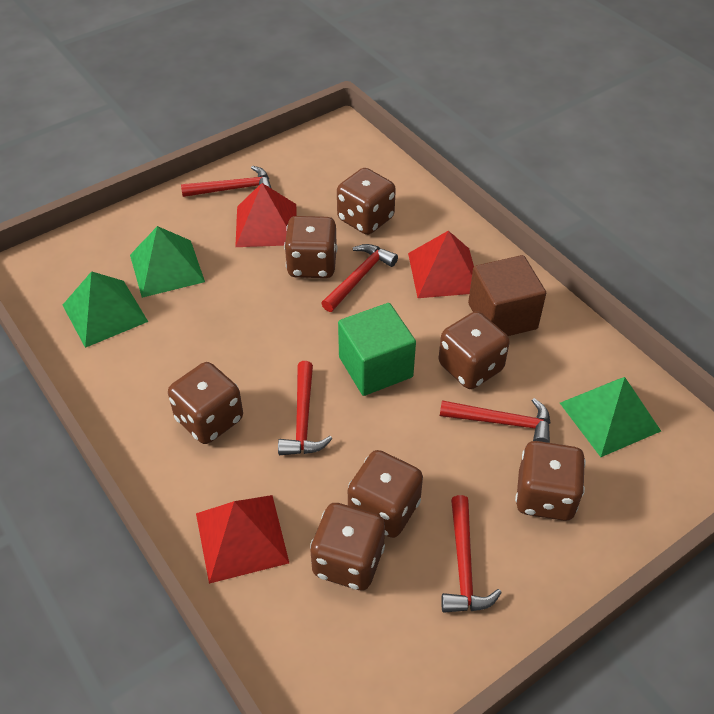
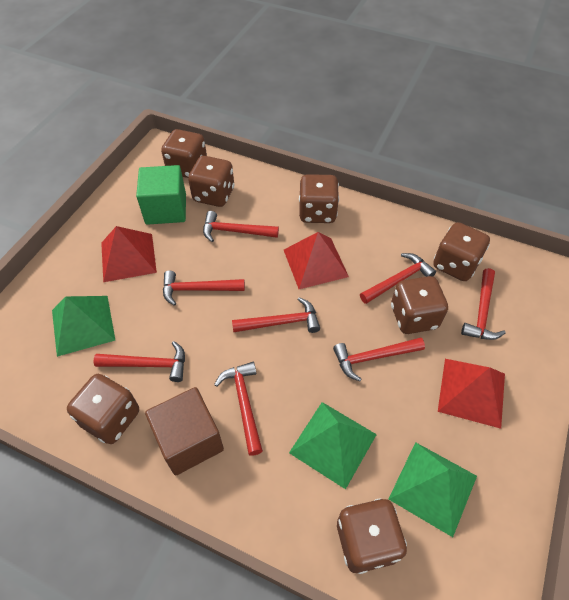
red hammer: 5 -> 8

